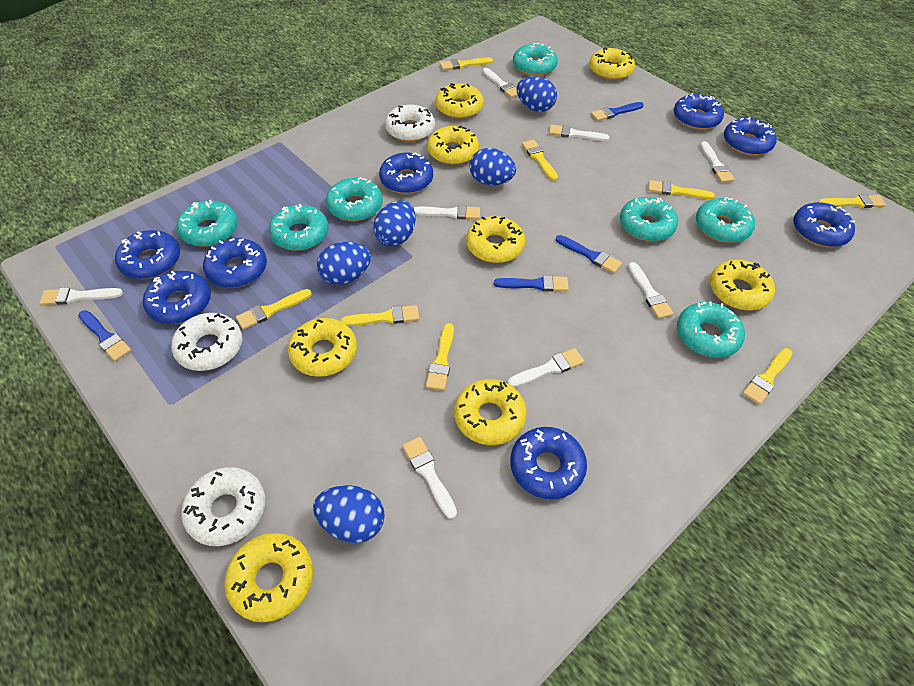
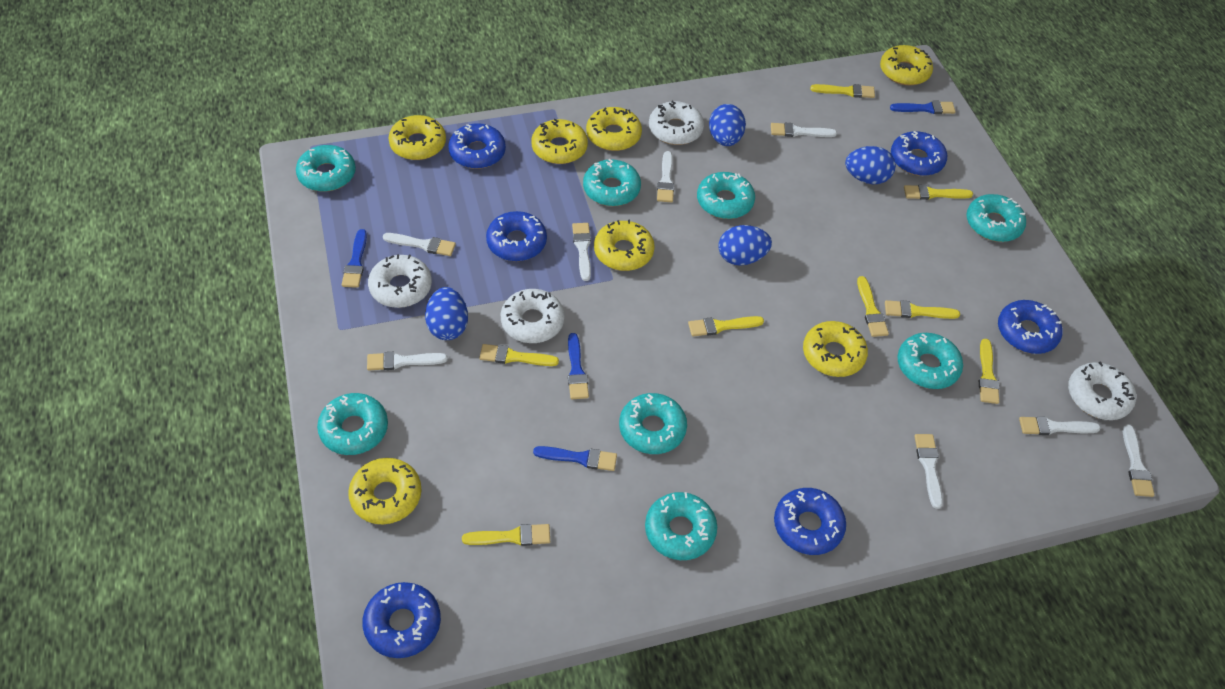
blue donut: 8 -> 6
blue egg: 5 -> 4
turquoise donut: 7 -> 8
white donut: 3 -> 4
yellow donut: 8 -> 7

